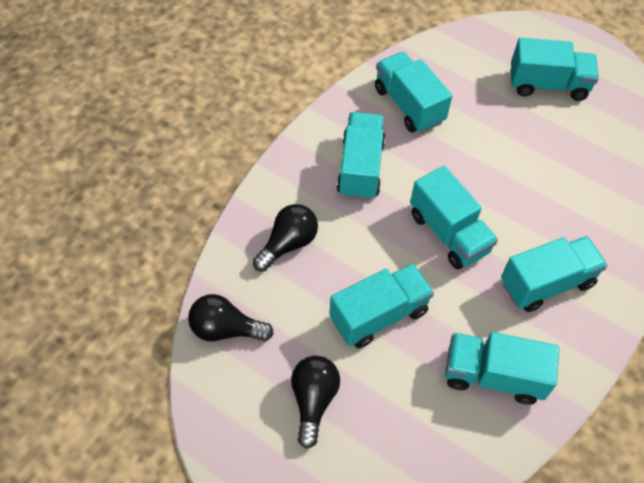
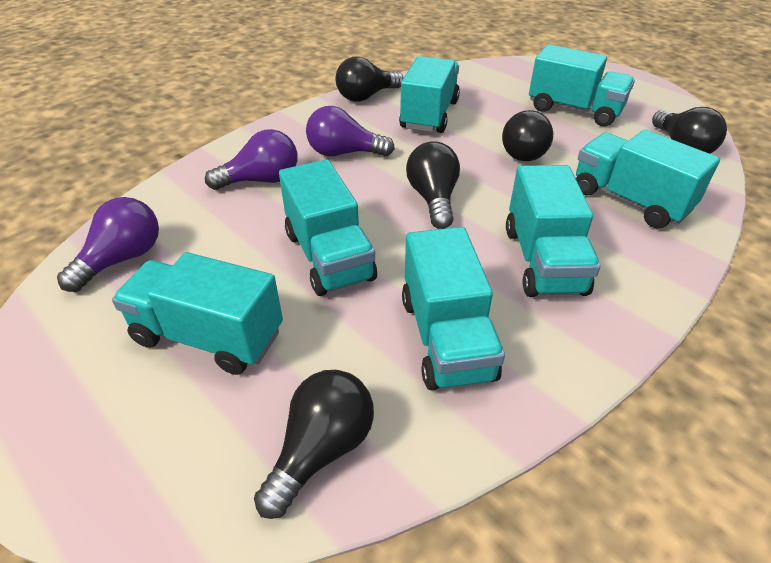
black light bulb: 3 -> 5
purple light bulb: 0 -> 3

